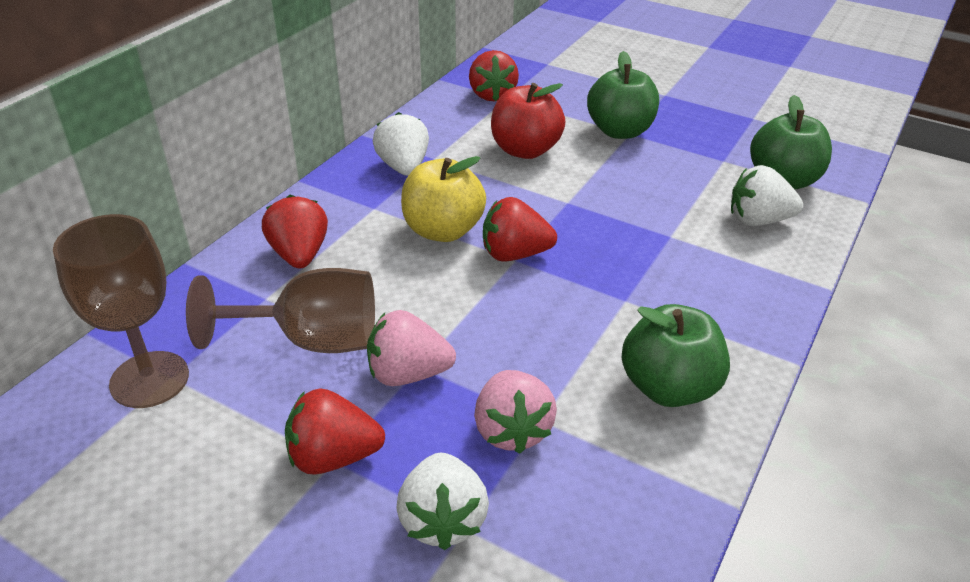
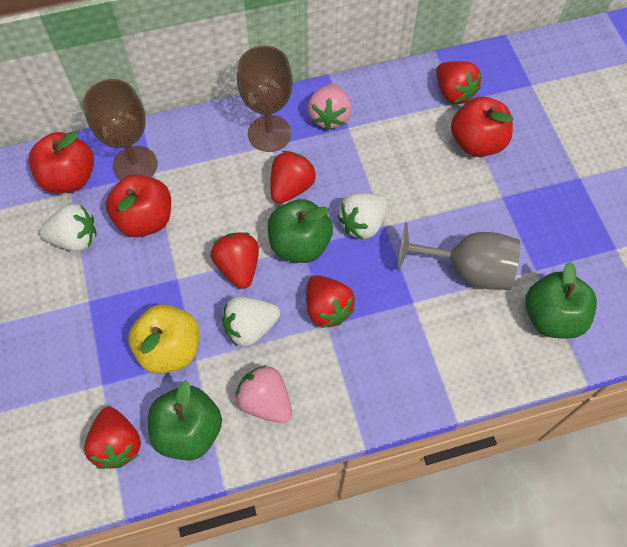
grey goblet: 0 -> 1
red apple: 1 -> 3
red strawberry: 4 -> 5

